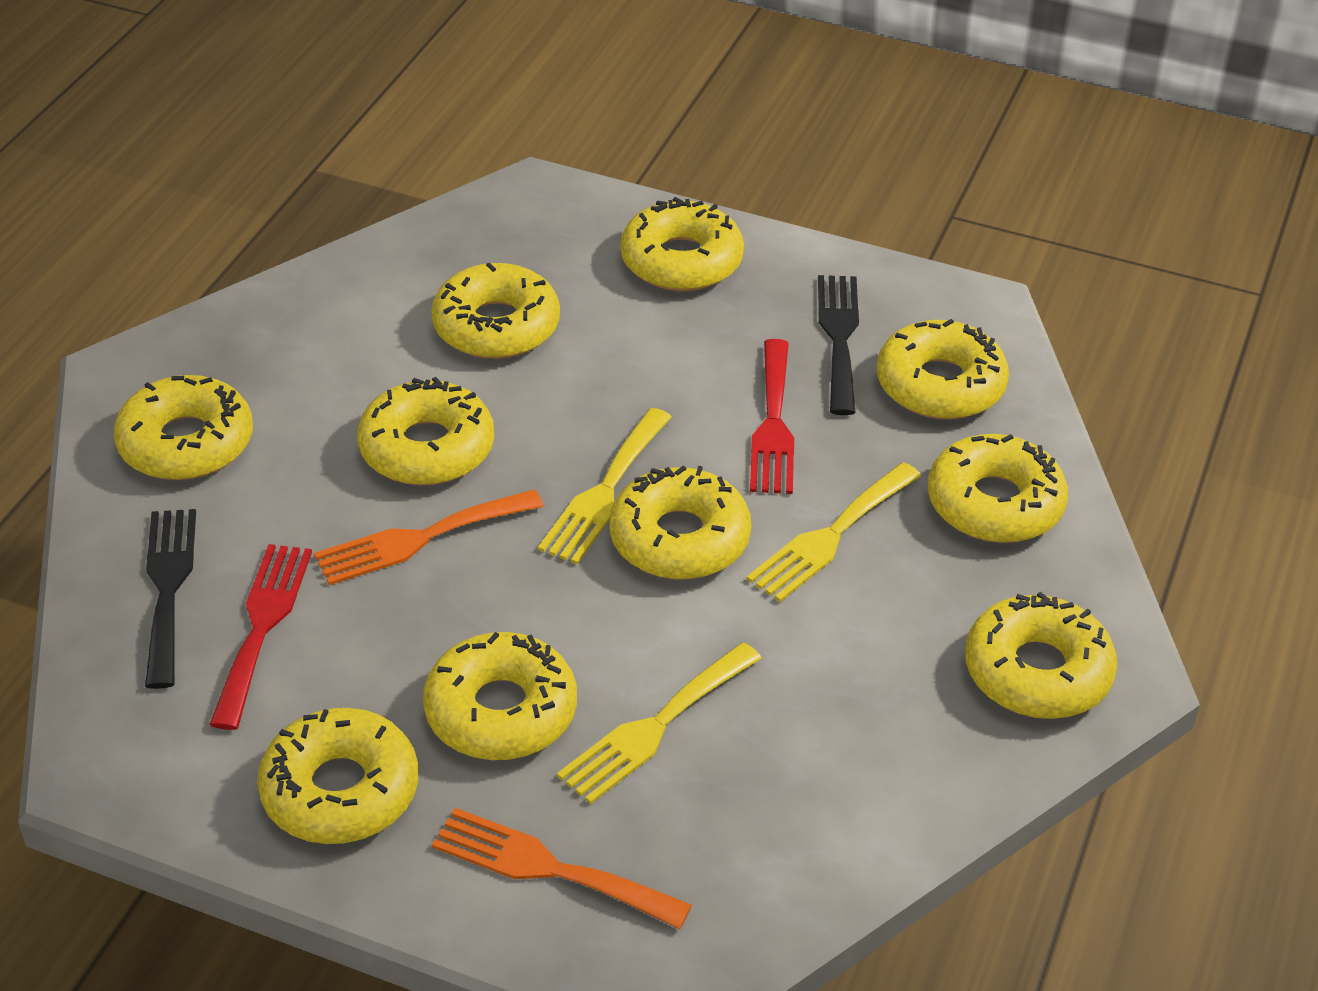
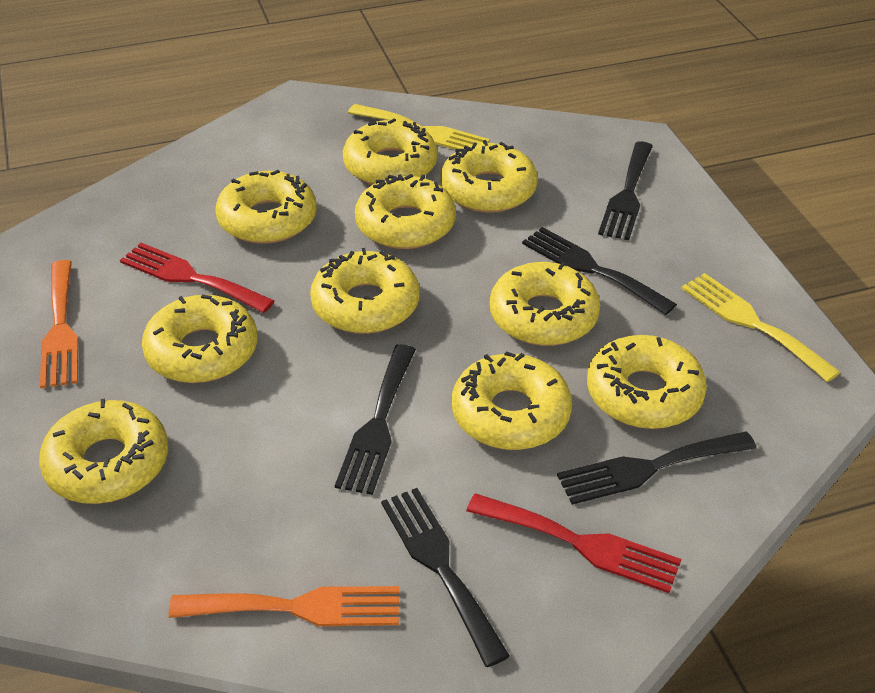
black fork: 2 -> 5
yellow fork: 3 -> 2

